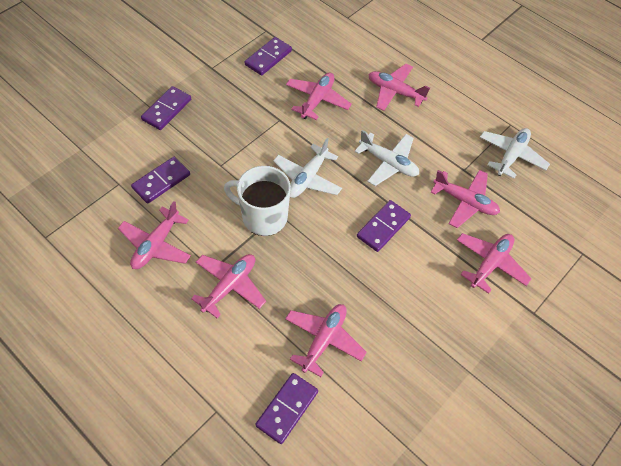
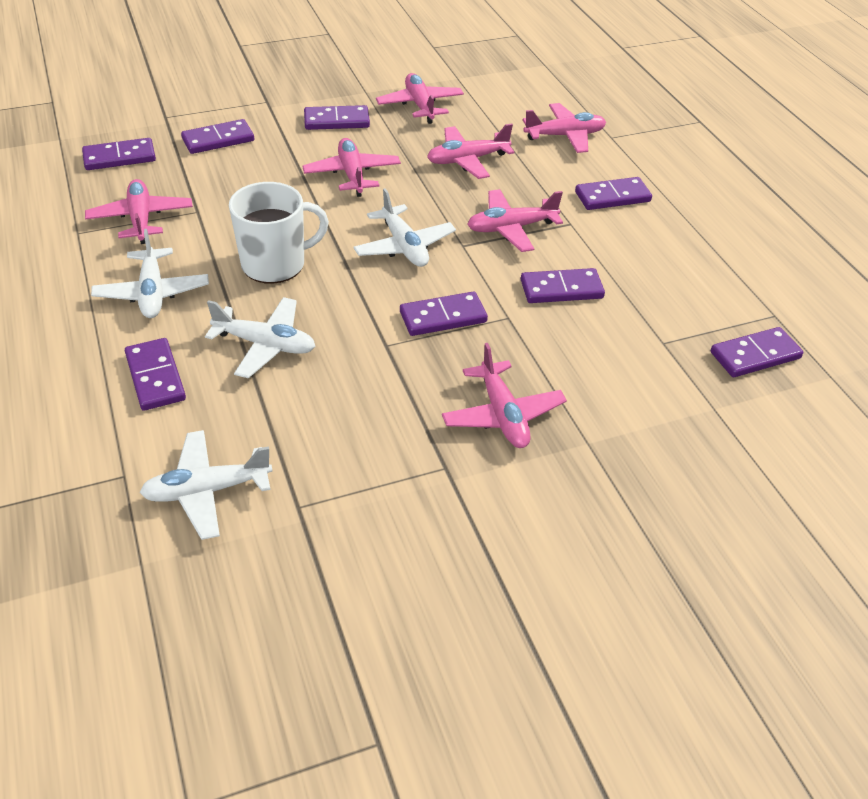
purple domino: 5 -> 8
white plane: 3 -> 4

